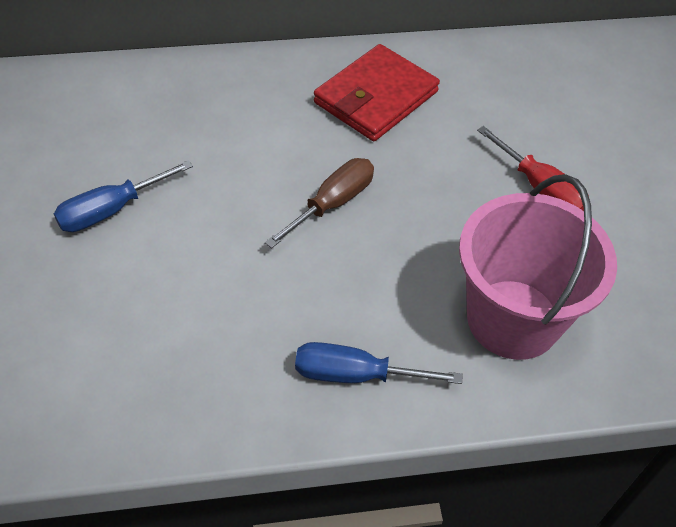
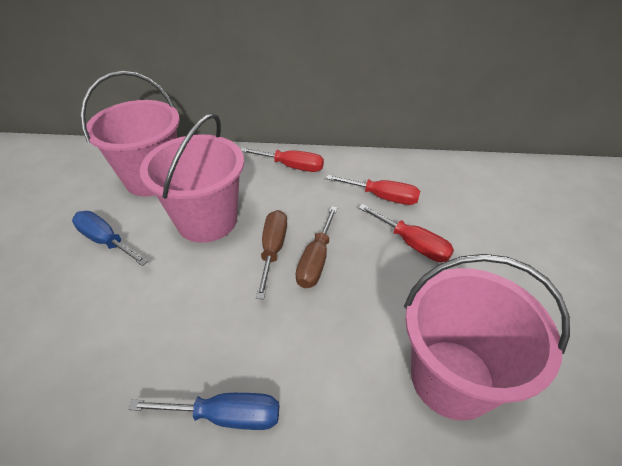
brown screwdriver: 1 -> 2
pink bucket: 1 -> 3
red screwdriver: 1 -> 3
red wallet: 1 -> 0

